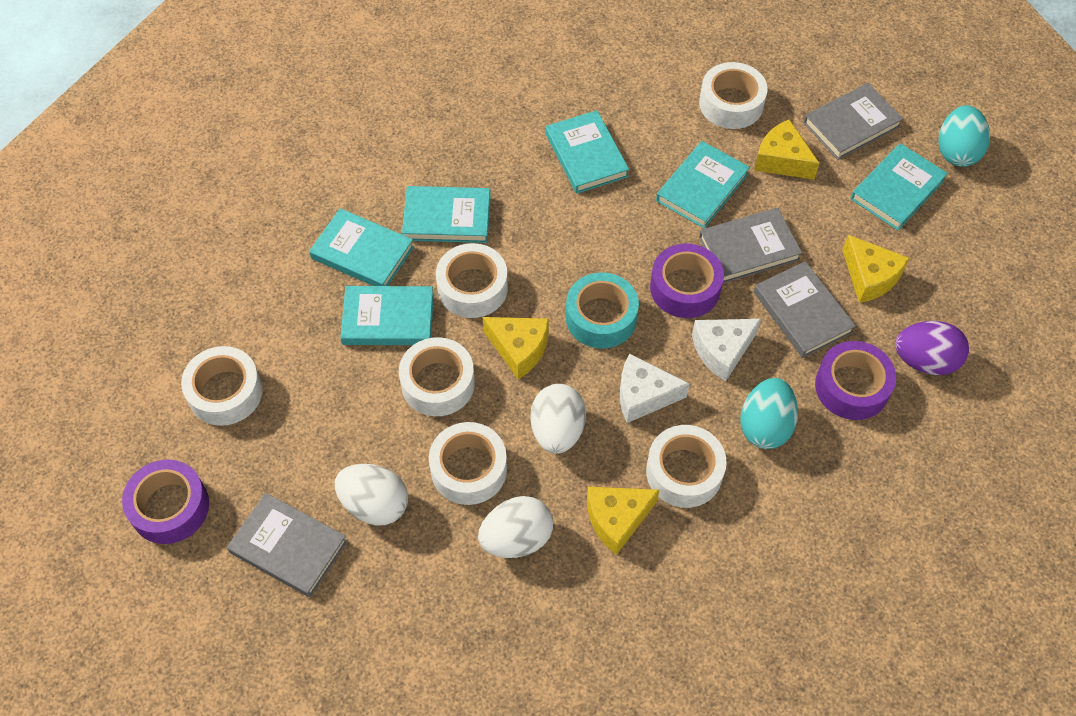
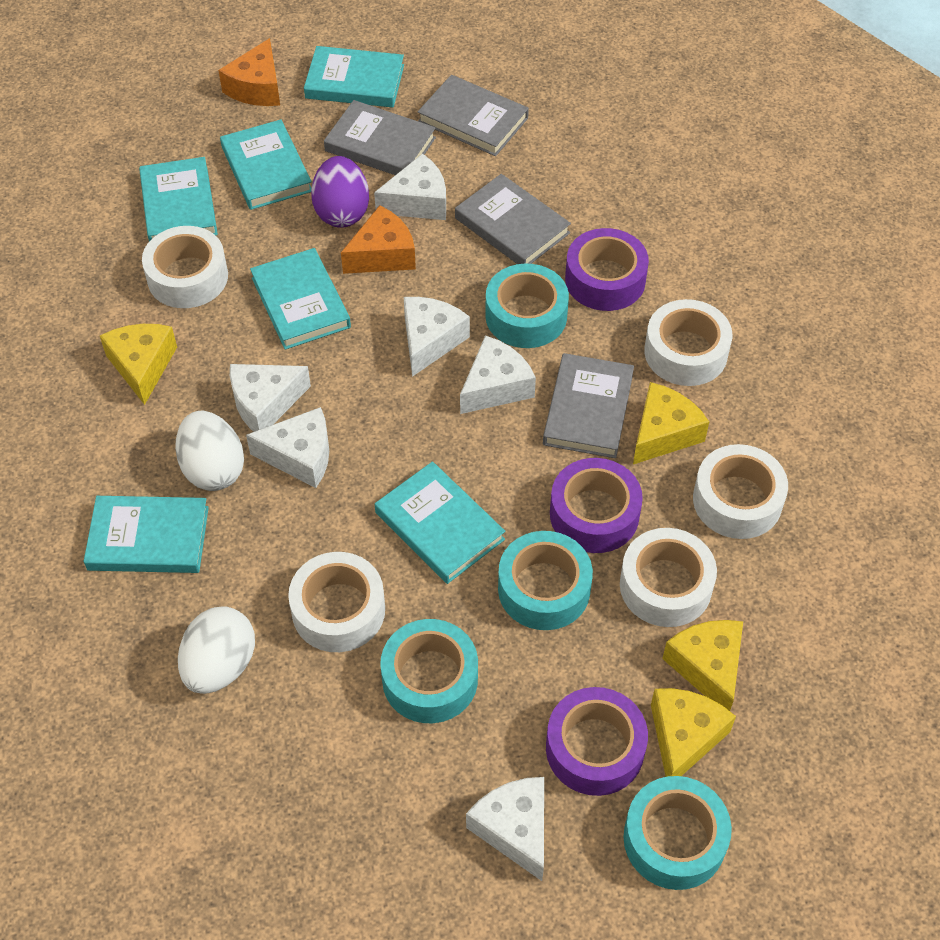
orange cheese: 0 -> 2
turquoise egg: 2 -> 0
turquoise tape: 1 -> 4
white cheese: 2 -> 6
white egg: 3 -> 2
white tape: 6 -> 5

